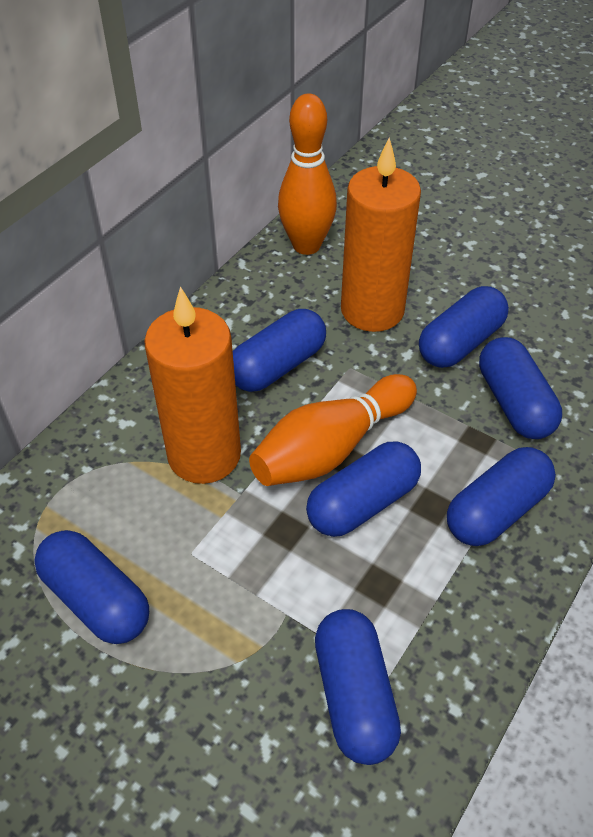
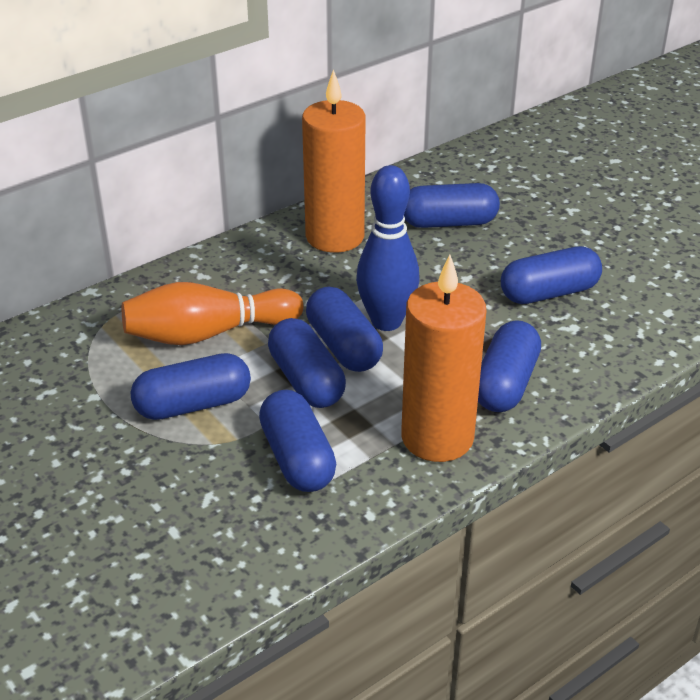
blue bowling pin: 0 -> 1
orange bowling pin: 2 -> 1

